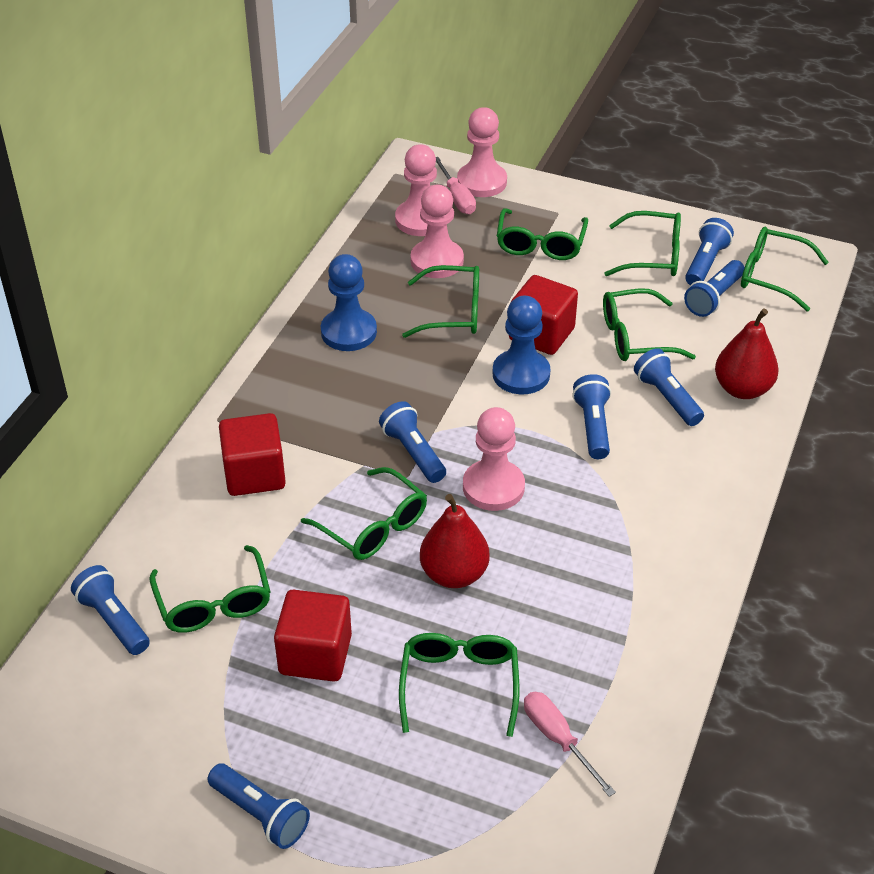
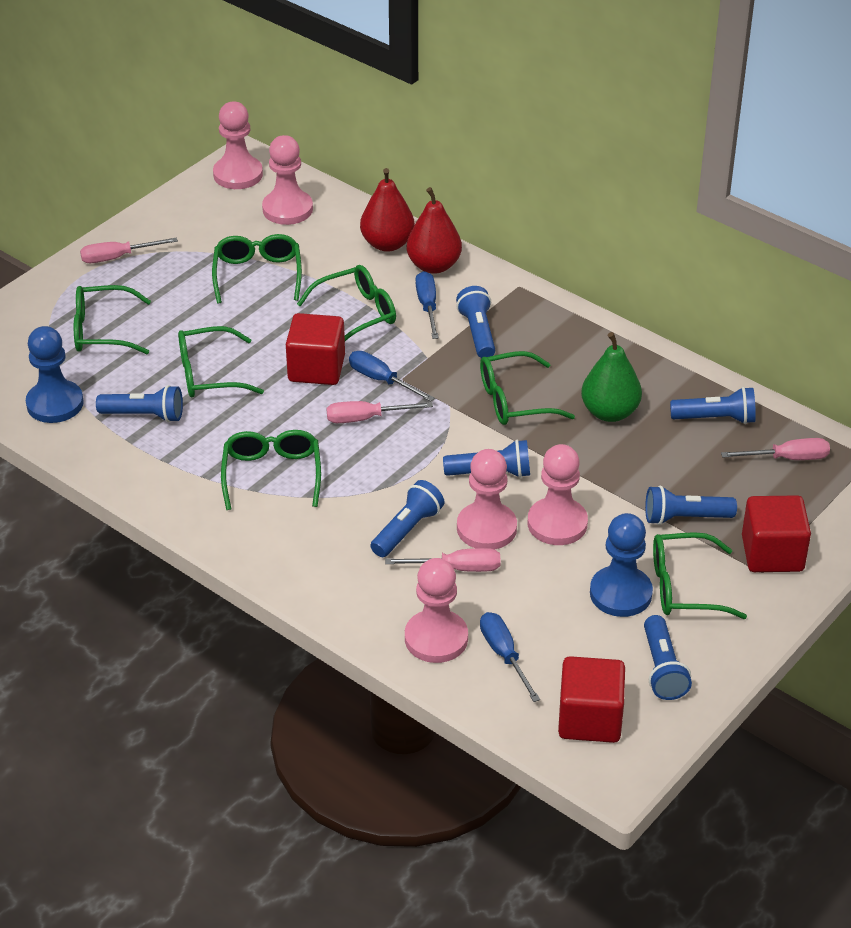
blue screwdriver: 0 -> 3
green glasses: 8 -> 7
green pear: 0 -> 1
pink pawn: 4 -> 5
pink screwdriver: 2 -> 4

